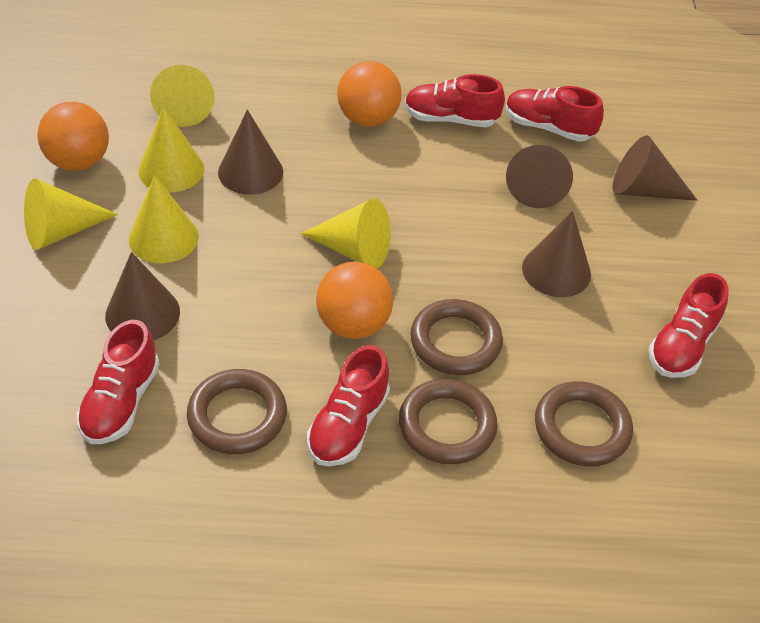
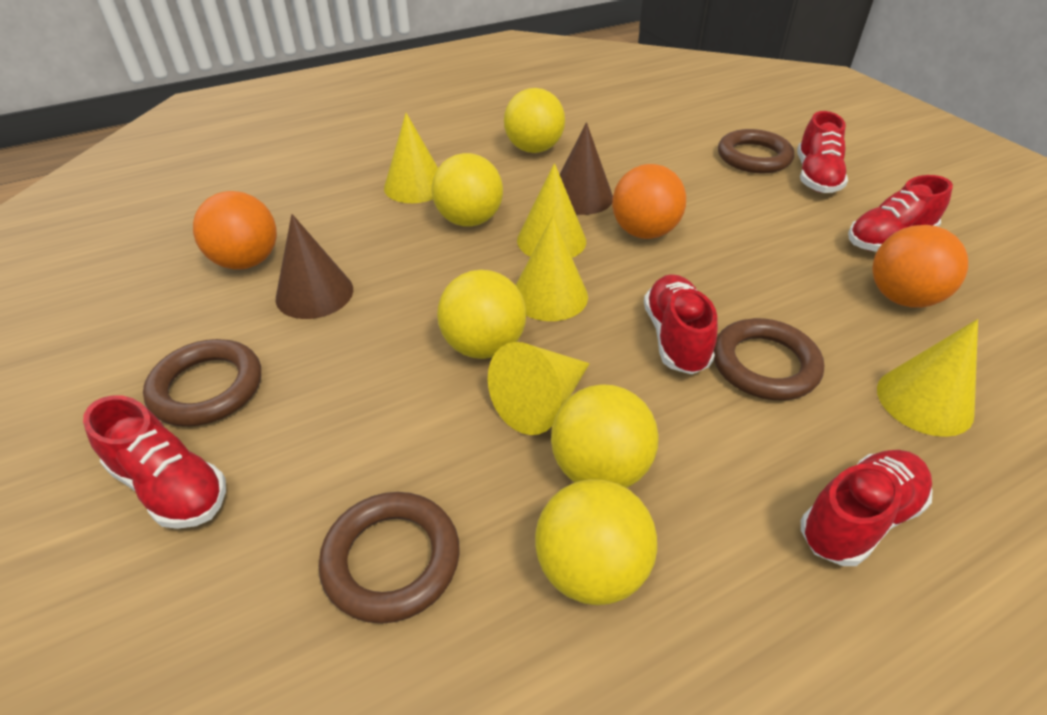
brown cone: 5 -> 2
yellow ball: 0 -> 5

